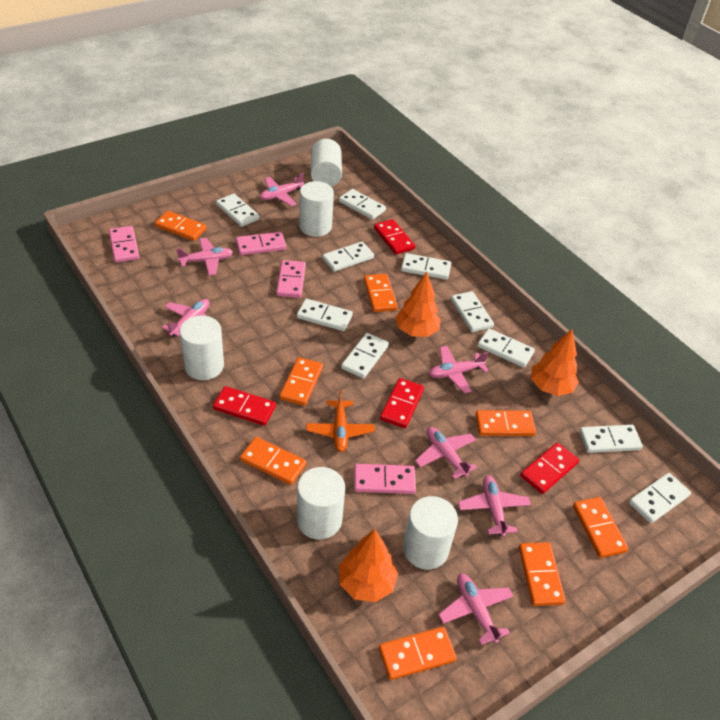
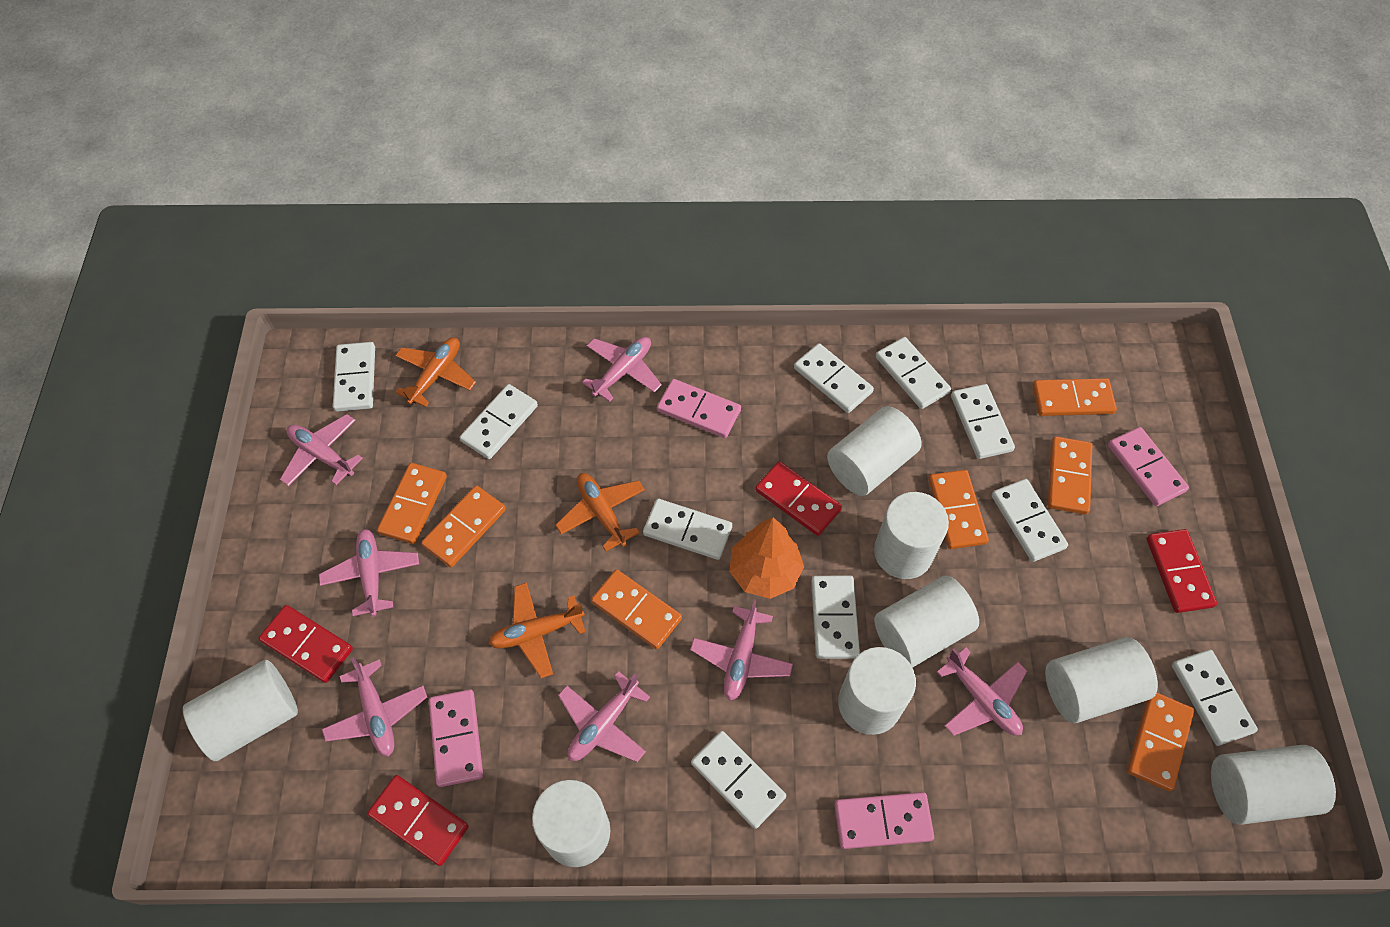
orange domino: 8 -> 7
orange plane: 1 -> 3
orange tree: 3 -> 1
white cylinder: 5 -> 8

